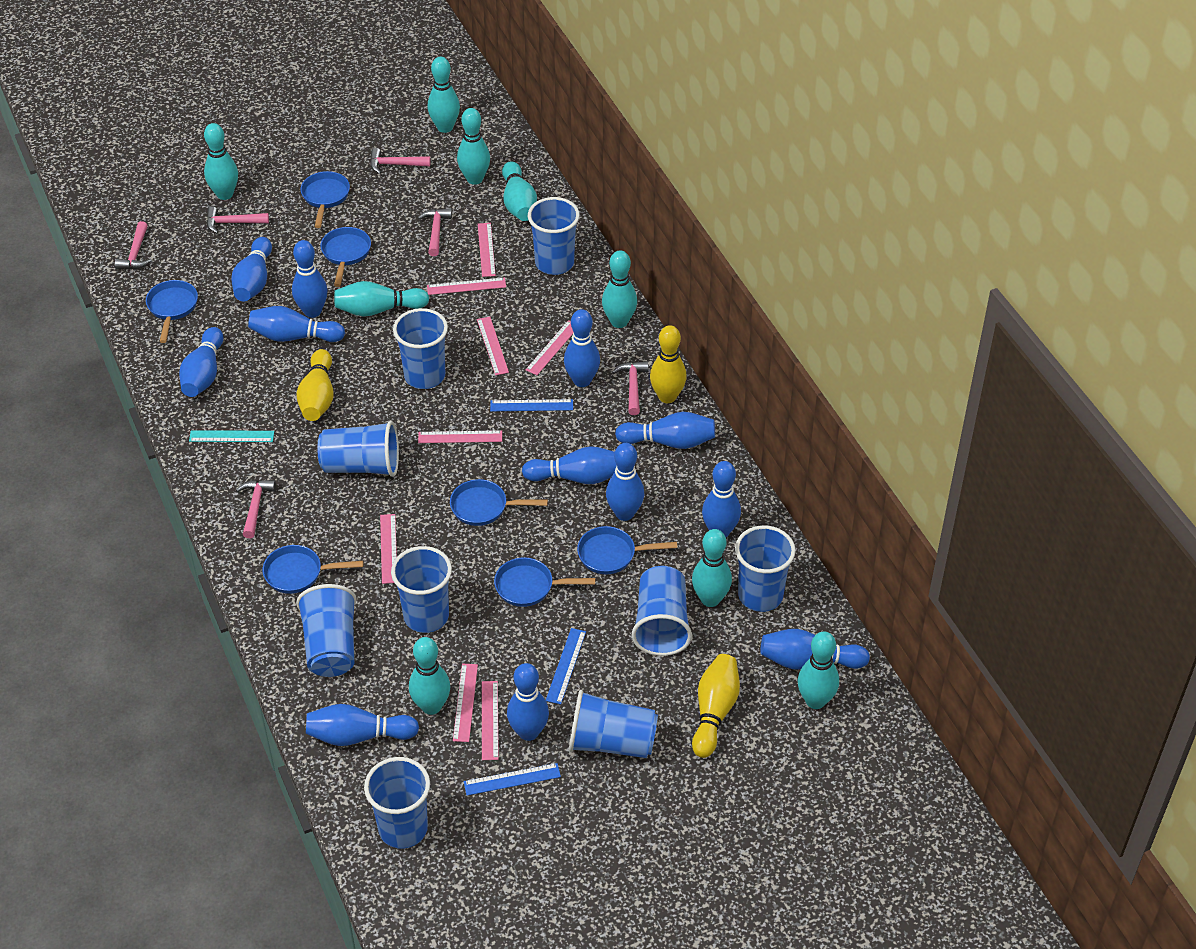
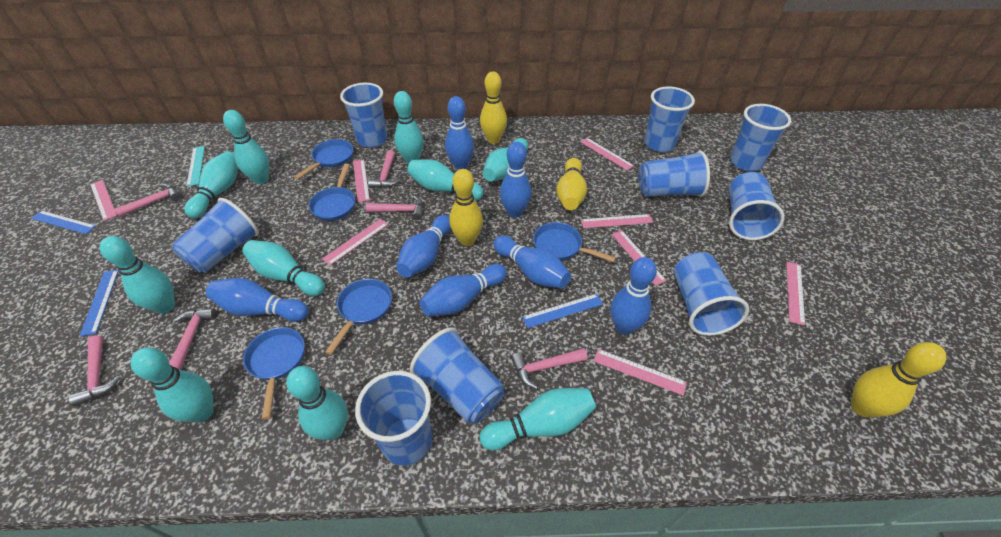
blue bowling pin: 12 -> 7
blue pan: 7 -> 5
turquoise bowling pin: 9 -> 10
yellow bowling pin: 3 -> 4

